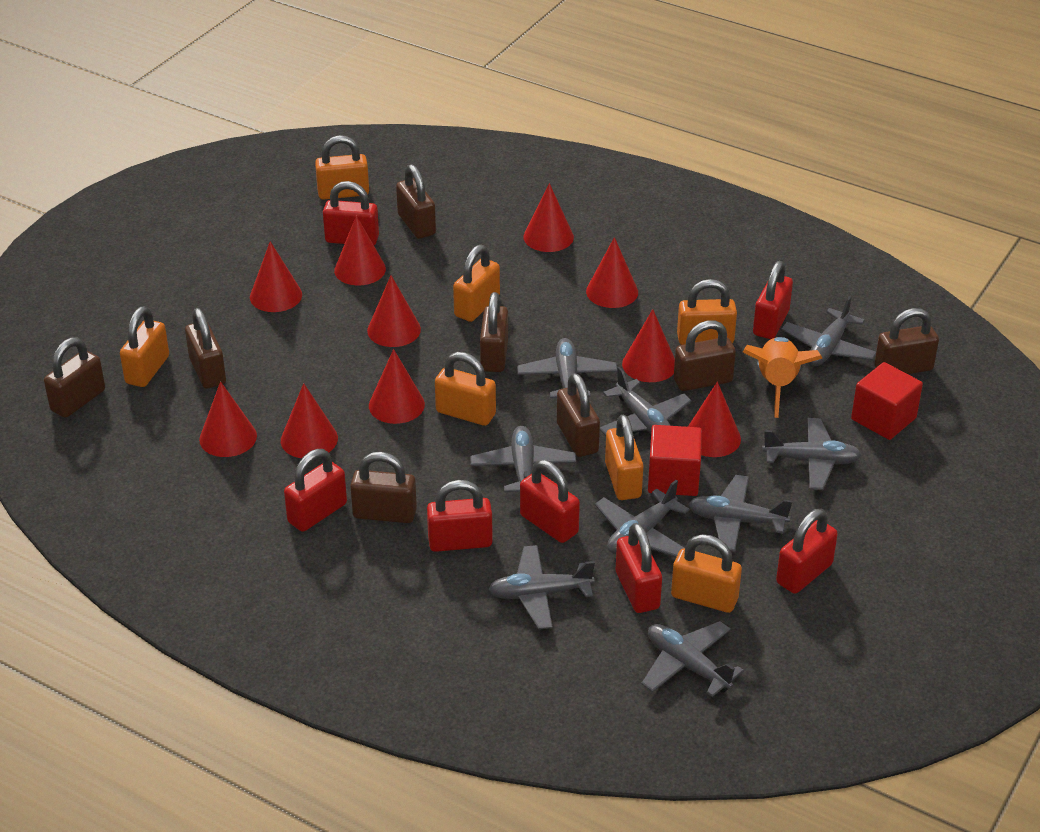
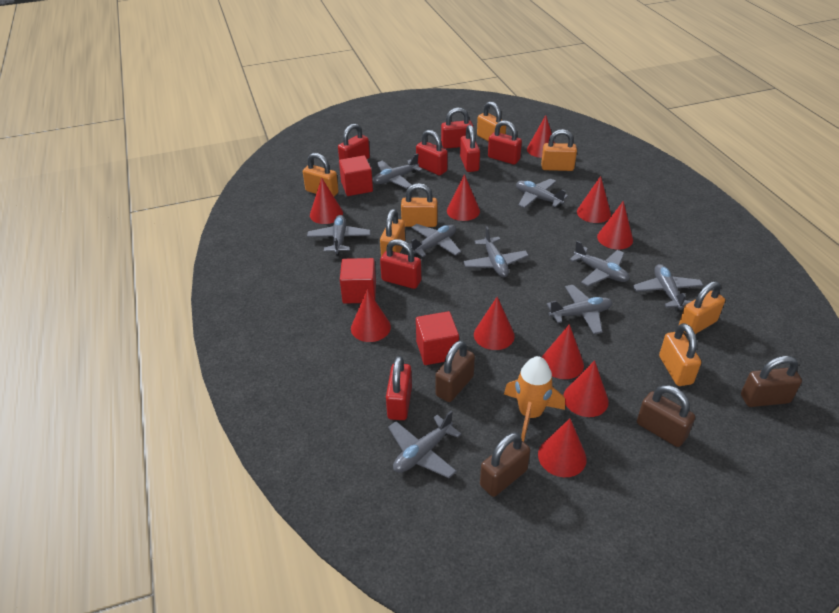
brown padlock: 8 -> 4
red cube: 2 -> 3

